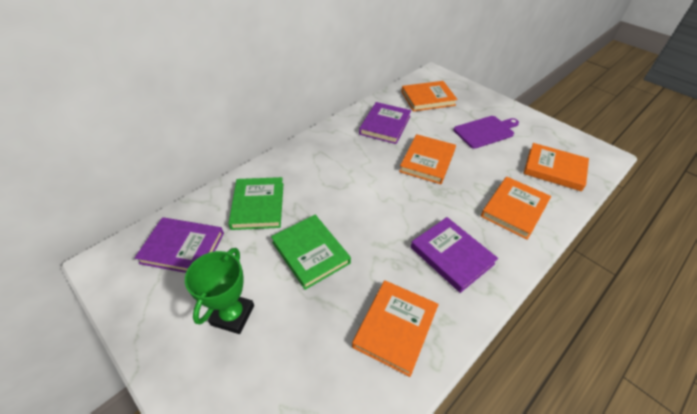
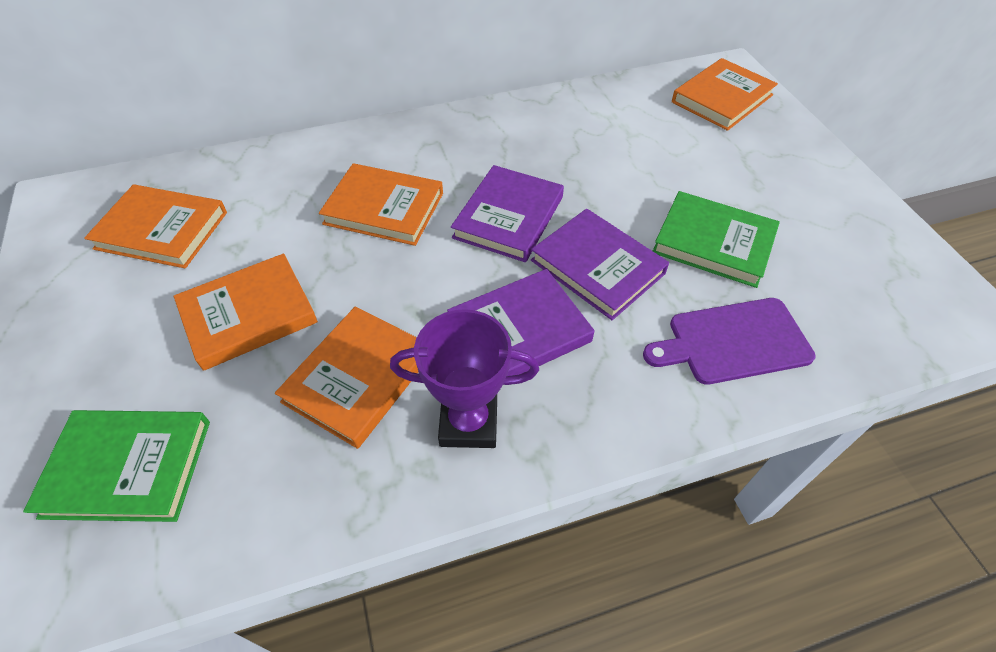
green trophy: 1 -> 0
purple trophy: 0 -> 1

